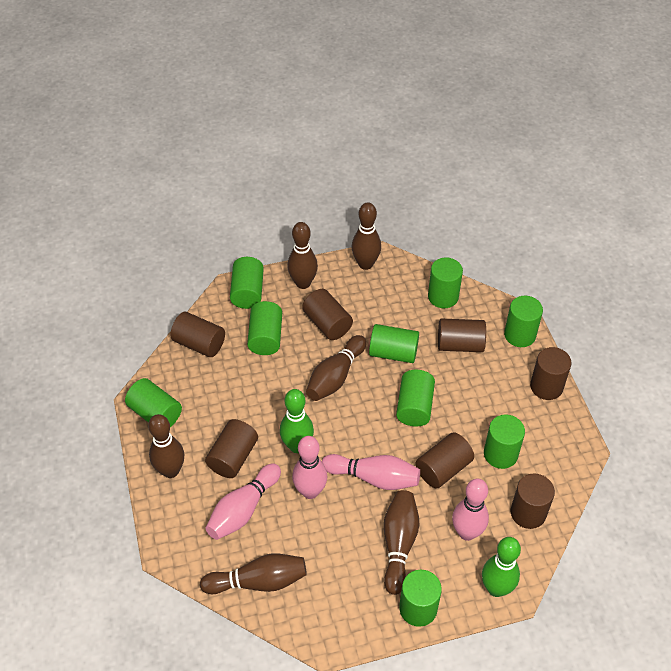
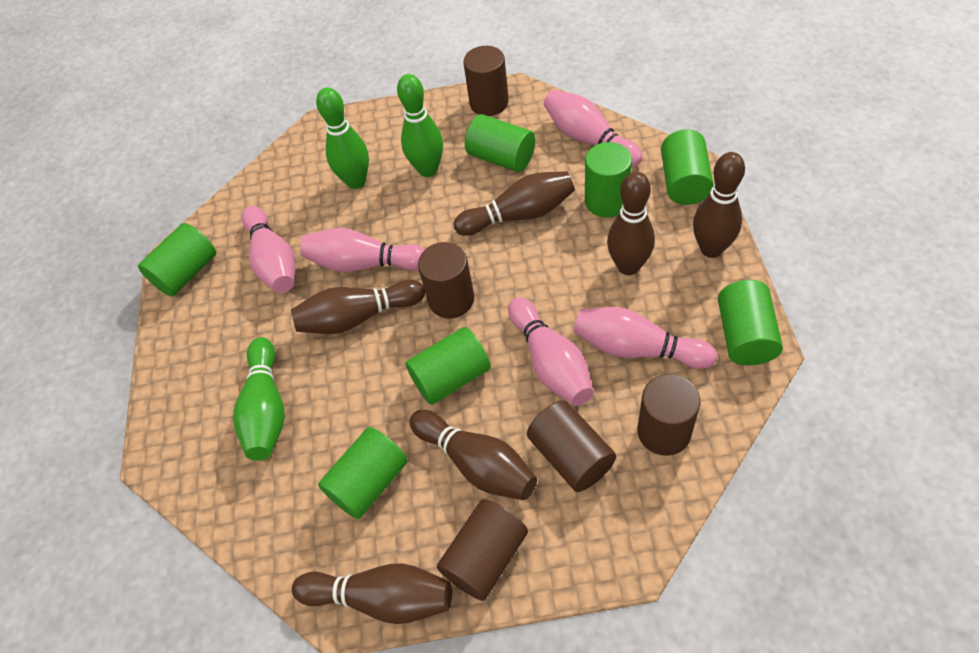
brown cylinder: 7 -> 5
green bowling pin: 2 -> 3
green cylinder: 9 -> 7
pink bowling pin: 4 -> 5

